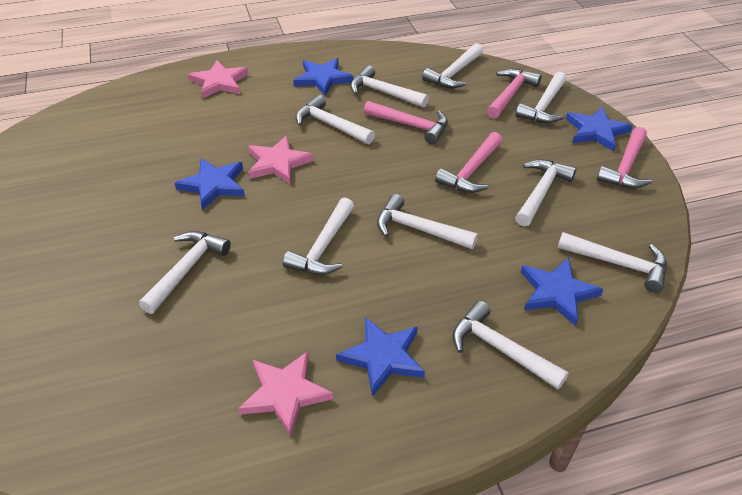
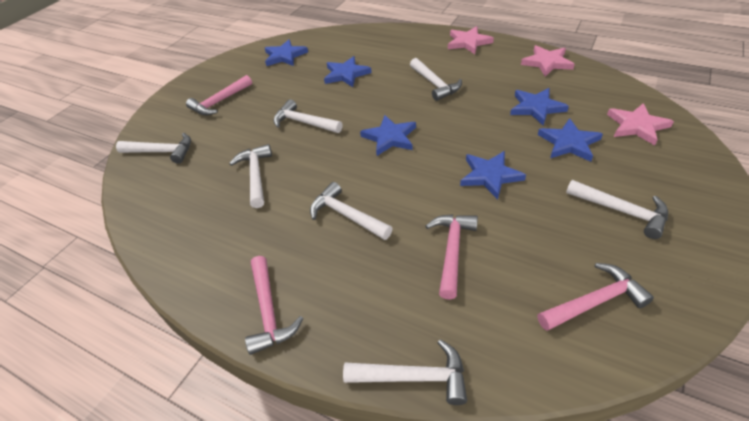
blue star: 5 -> 6
white hammer: 10 -> 7

